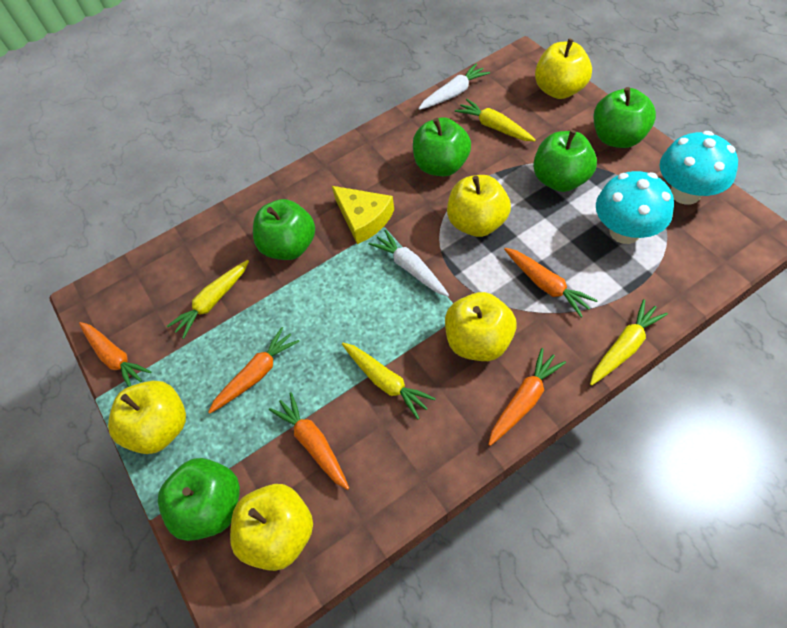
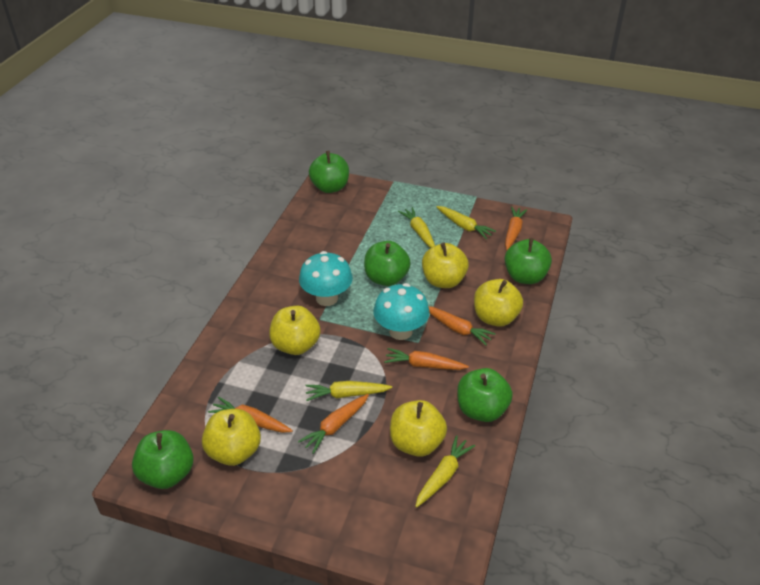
white carrot: 2 -> 0
yellow cheese: 1 -> 0

